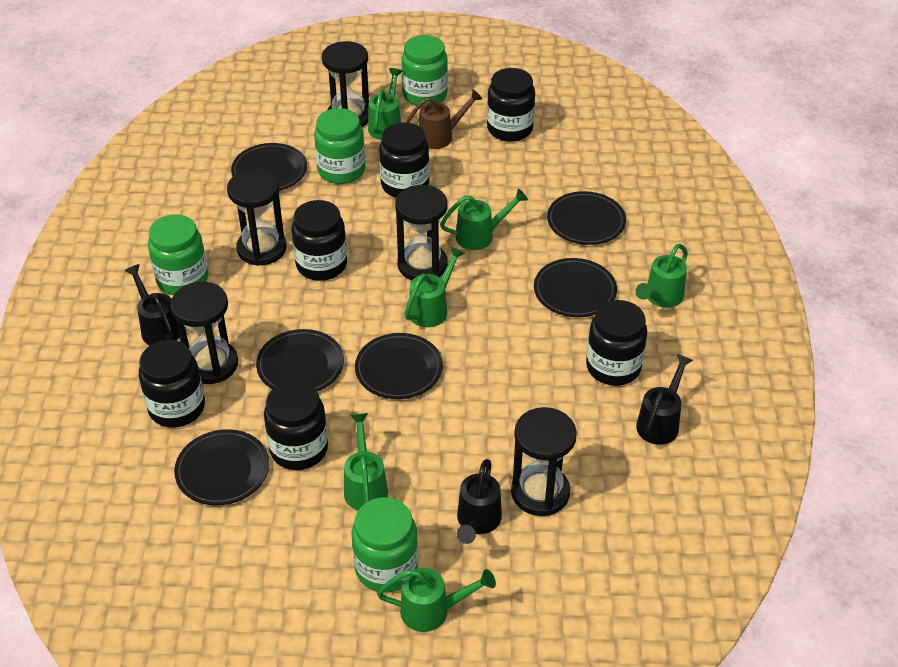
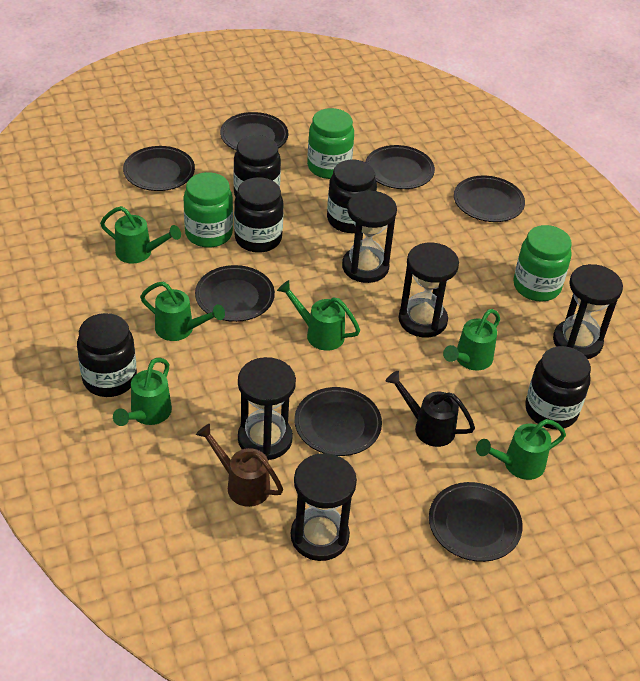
black jar: 6 -> 5
black plate: 6 -> 7
black watering can: 3 -> 1
green jar: 4 -> 3

